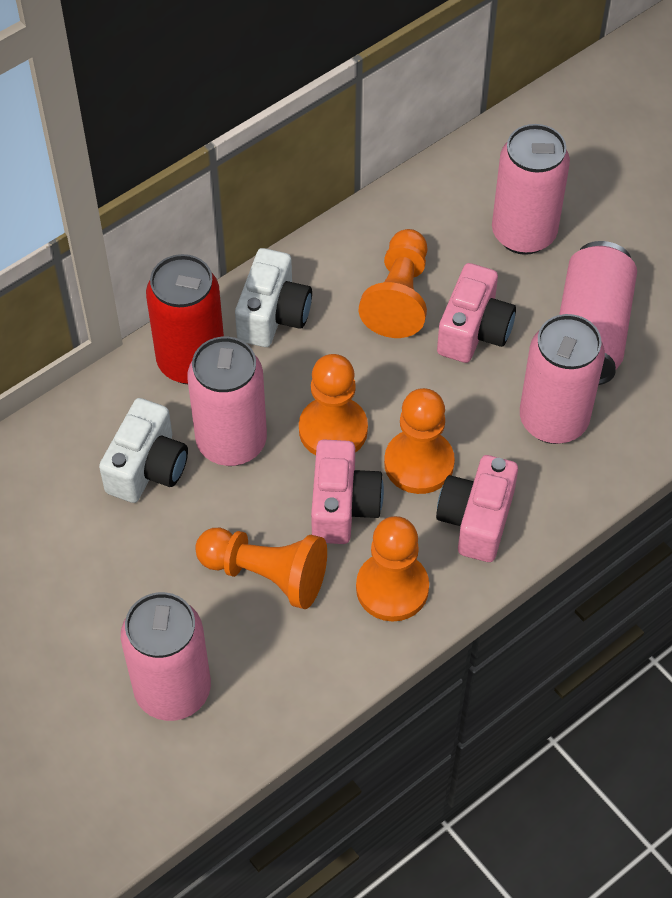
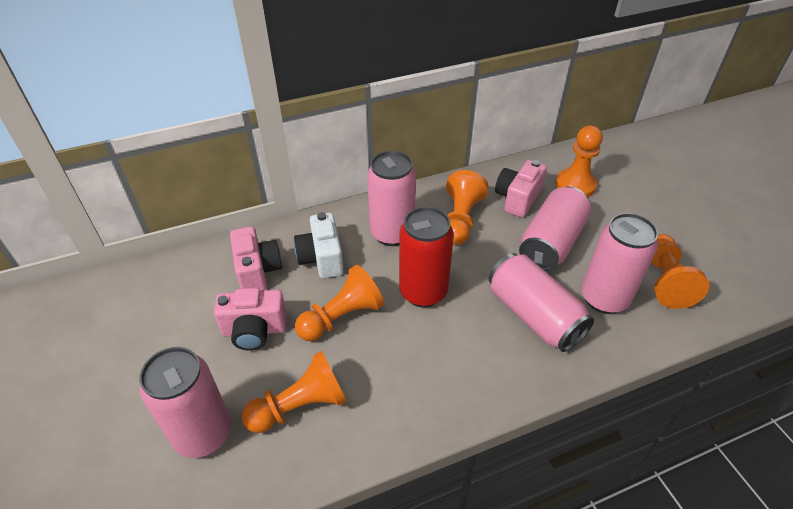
white camera: 2 -> 1

